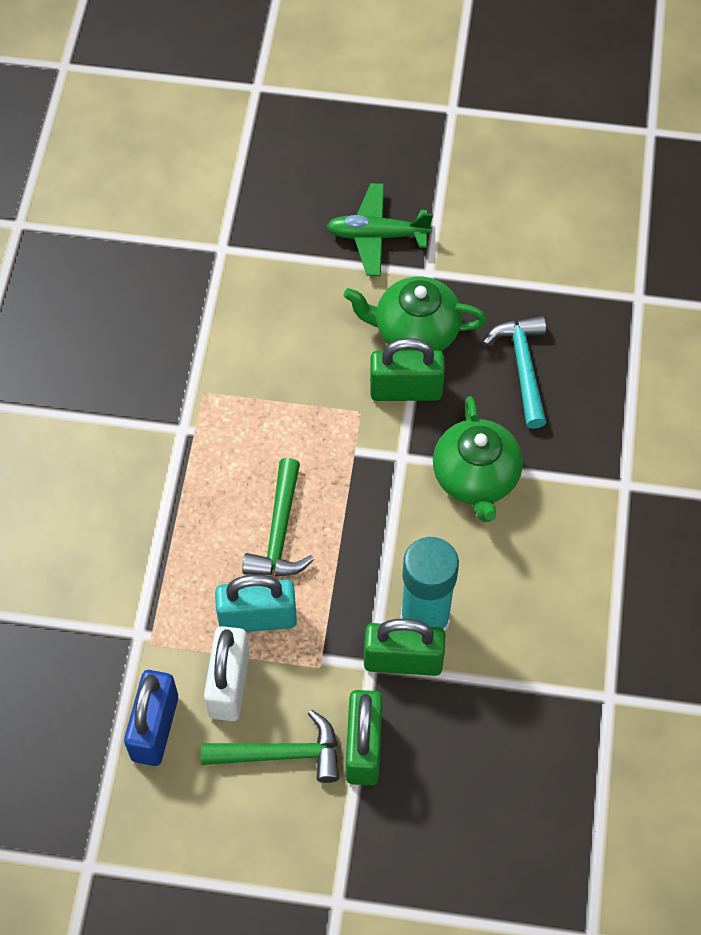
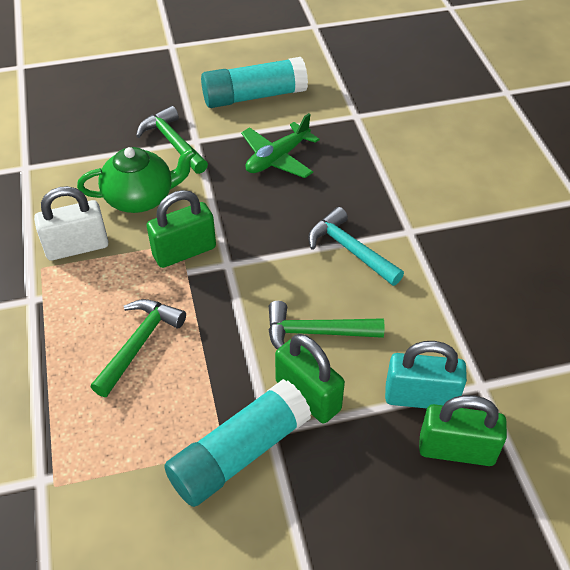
blue padlock: 1 -> 0
green hammer: 2 -> 3
green teapot: 2 -> 1
turquoise glue stick: 1 -> 2

